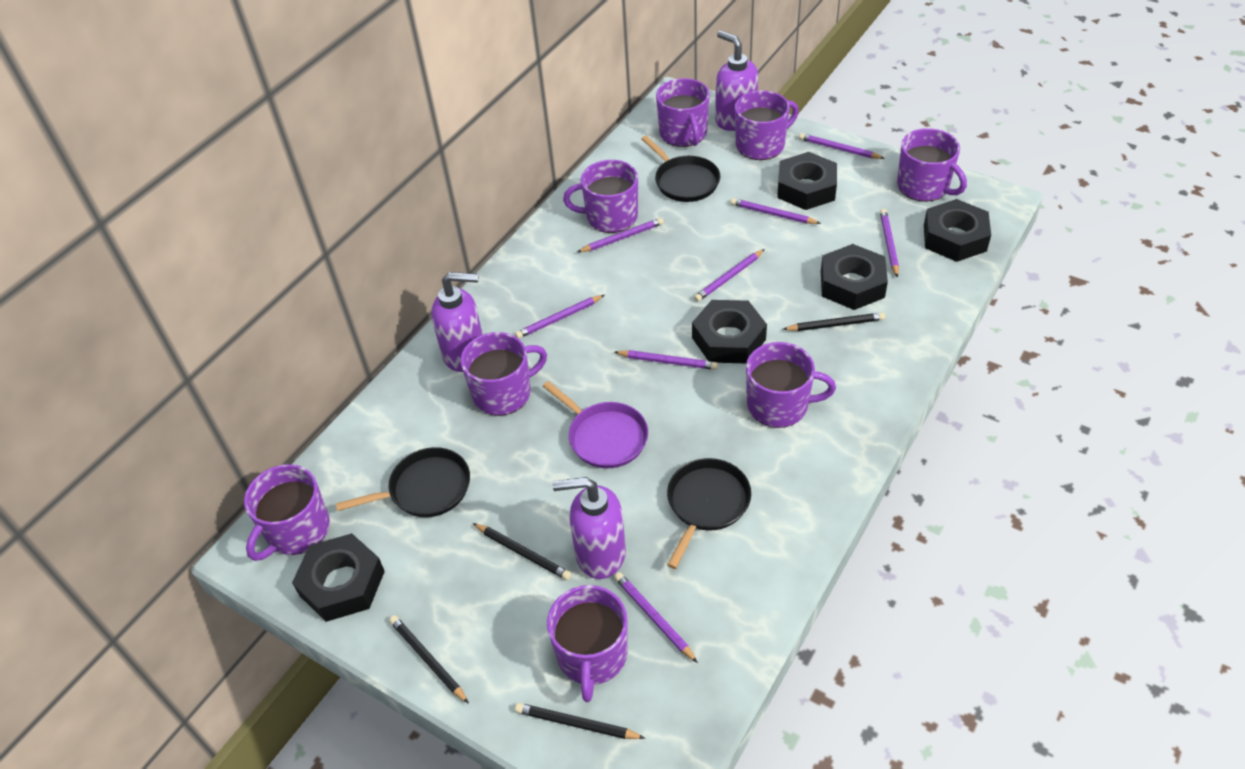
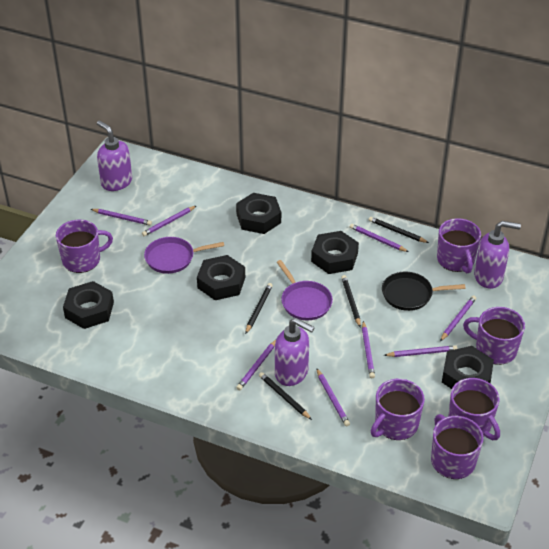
black pan: 3 -> 1
purple mug: 8 -> 6
purple pan: 1 -> 2

